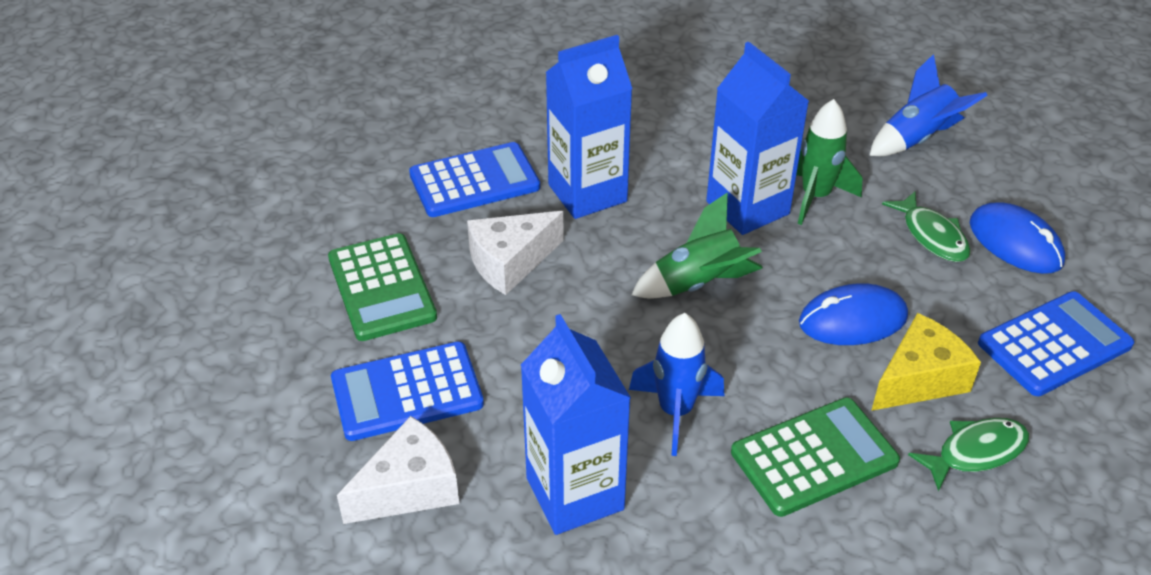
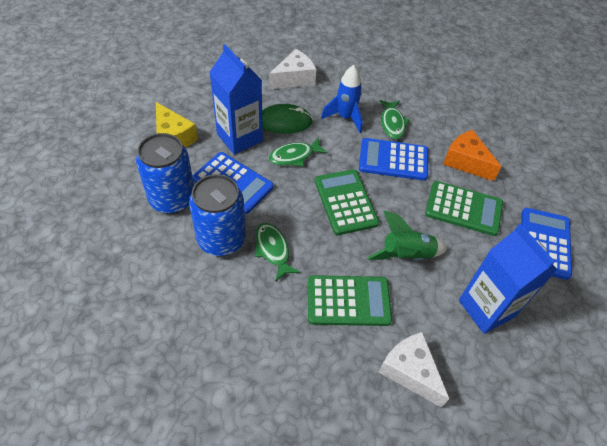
blue can: 0 -> 2
blue carton: 3 -> 2
blue mouse: 2 -> 0
blue rocket: 2 -> 1
green calculator: 2 -> 3
green fish: 2 -> 3
green mouse: 0 -> 1
green rocket: 2 -> 1
orange cheese: 0 -> 1

